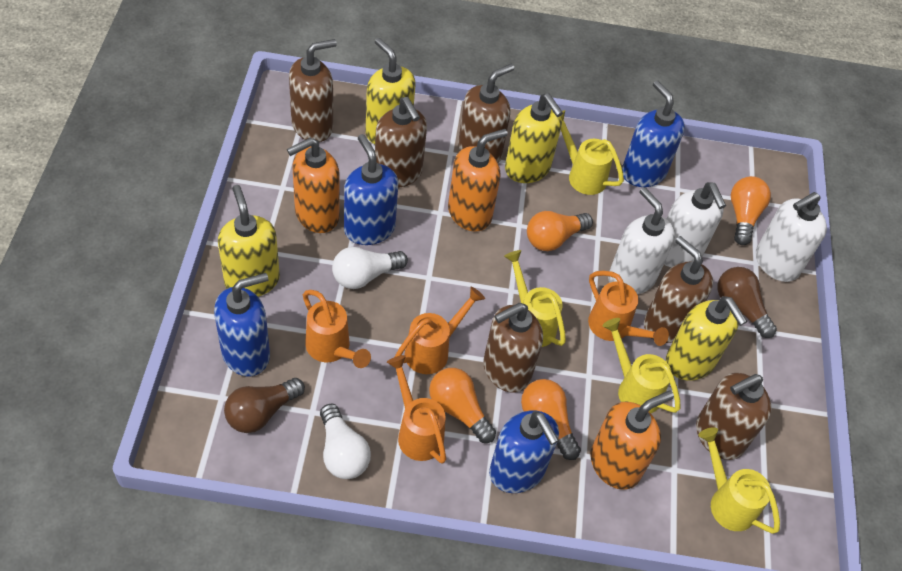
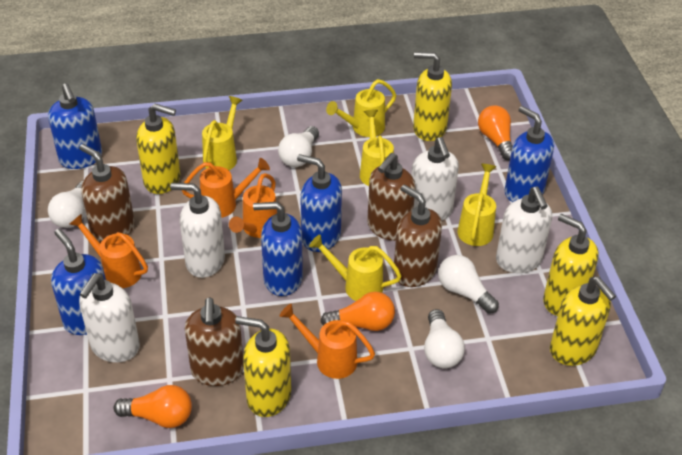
blue soap dispenser: 4 -> 5
brown light bulb: 2 -> 0
brown soap dispenser: 6 -> 4
orange light bulb: 4 -> 3
orange soap dispenser: 3 -> 0
white light bulb: 2 -> 4
white soap dispenser: 3 -> 4
yellow soap dispenser: 4 -> 5
yellow watering can: 4 -> 5

